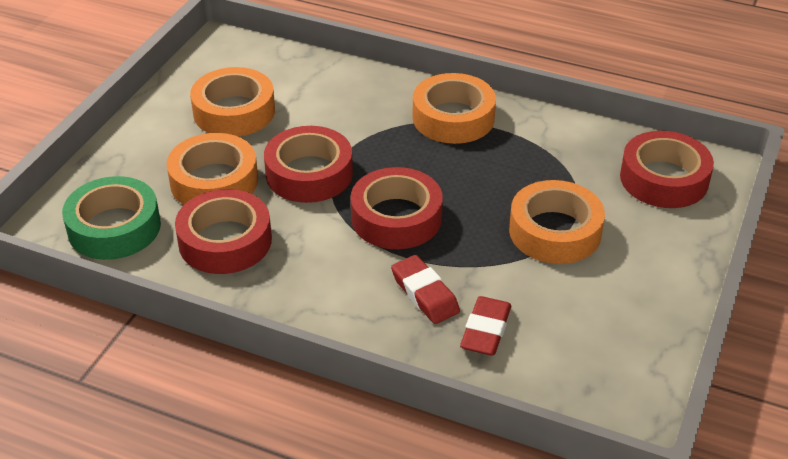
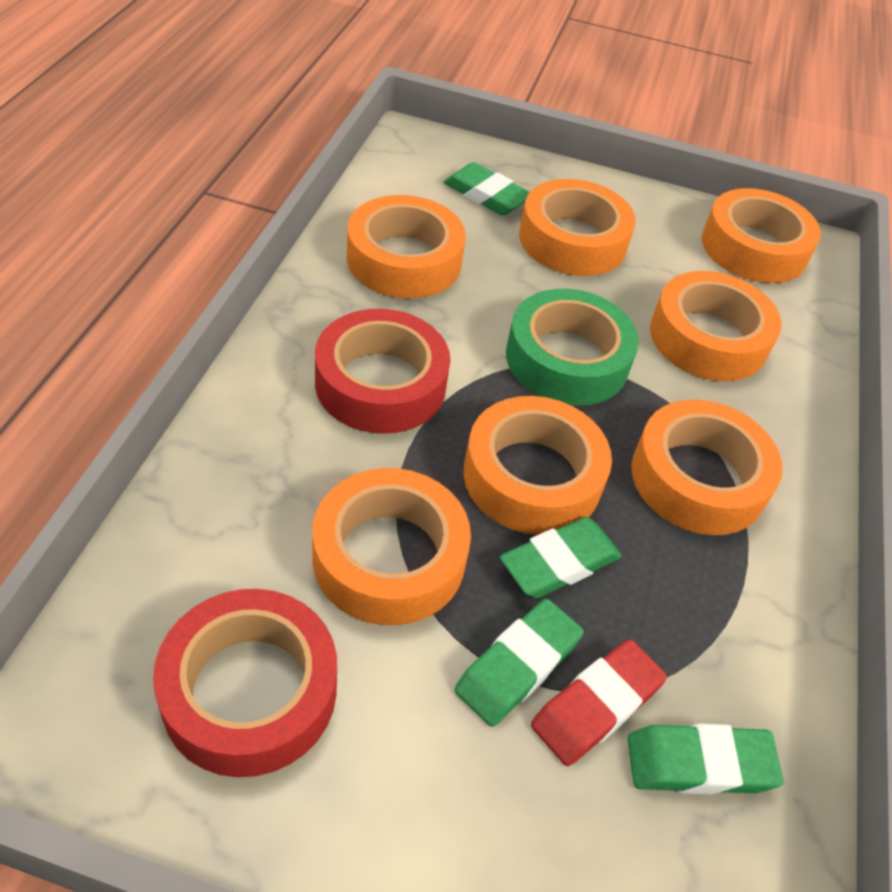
green eraser: 0 -> 4
orange tape: 4 -> 7
red eraser: 2 -> 1
red tape: 4 -> 2

